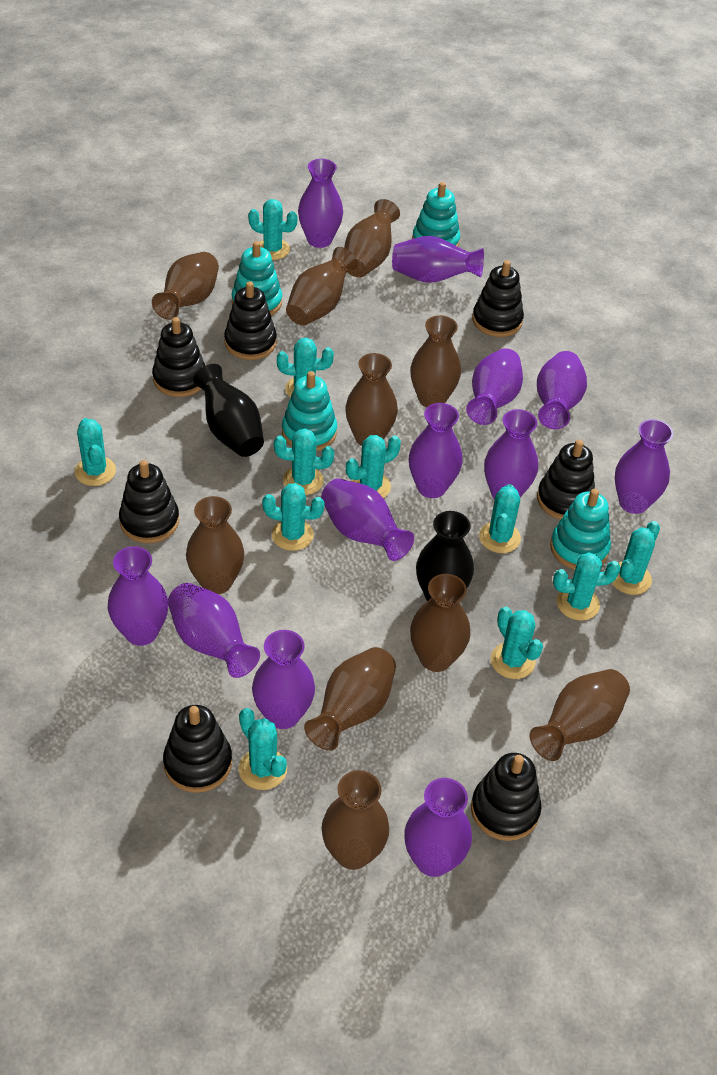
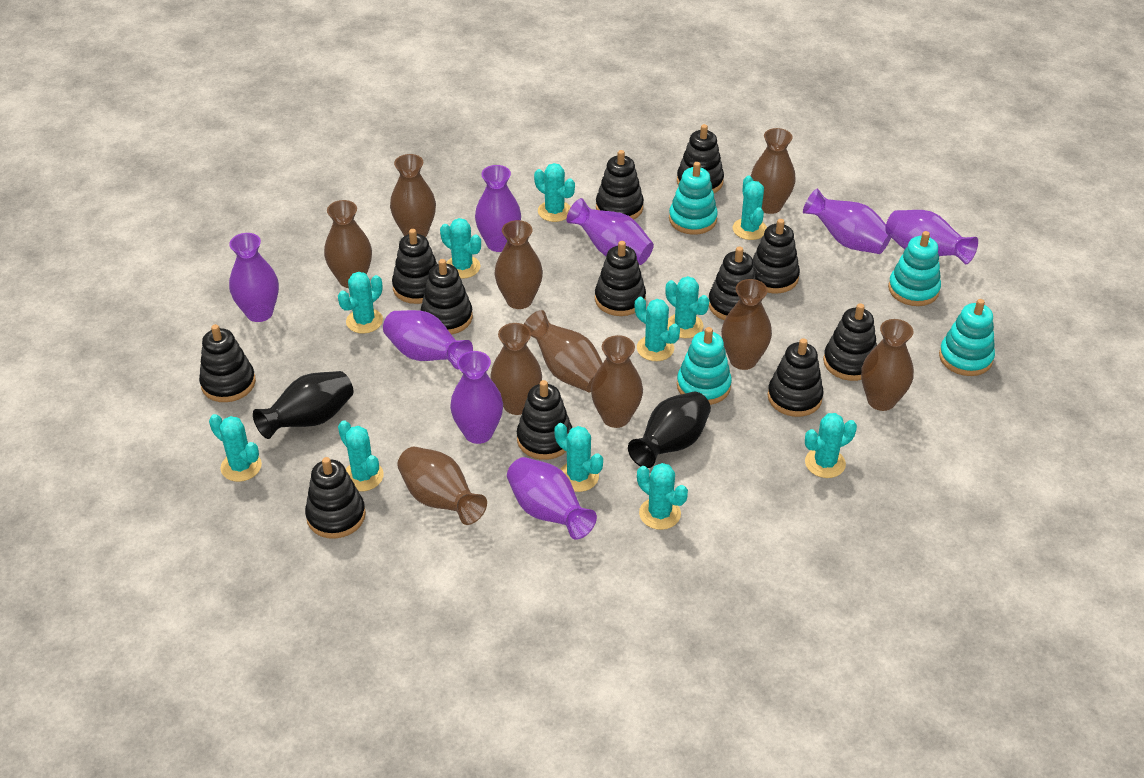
black stacking toy: 7 -> 12
purple vase: 12 -> 8

